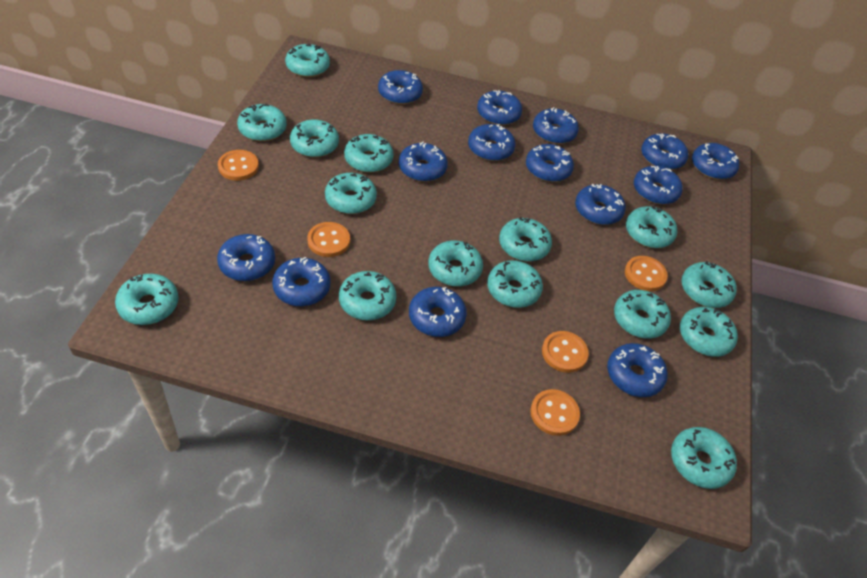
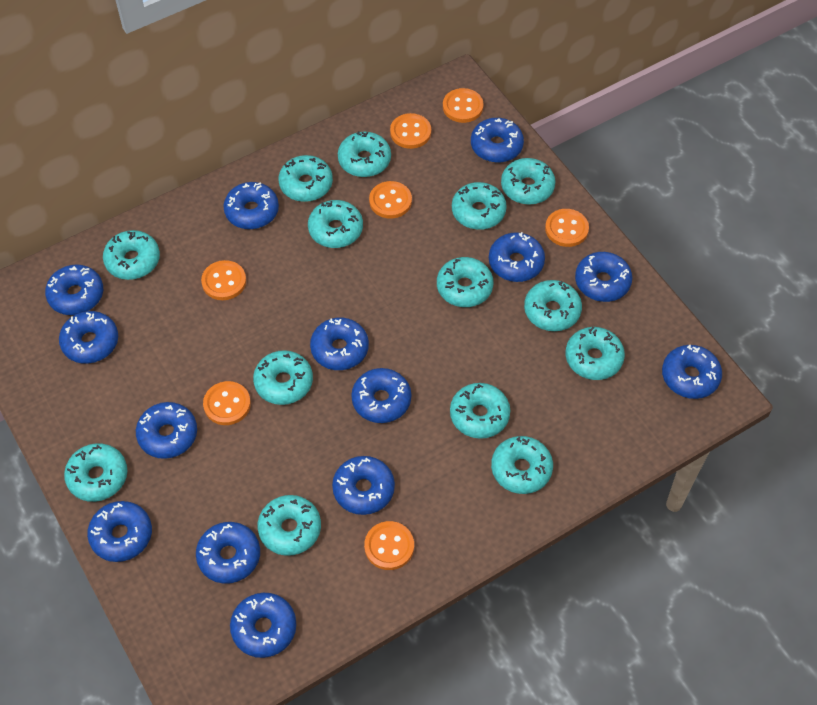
orange button: 5 -> 7
turquoise donut: 15 -> 14

